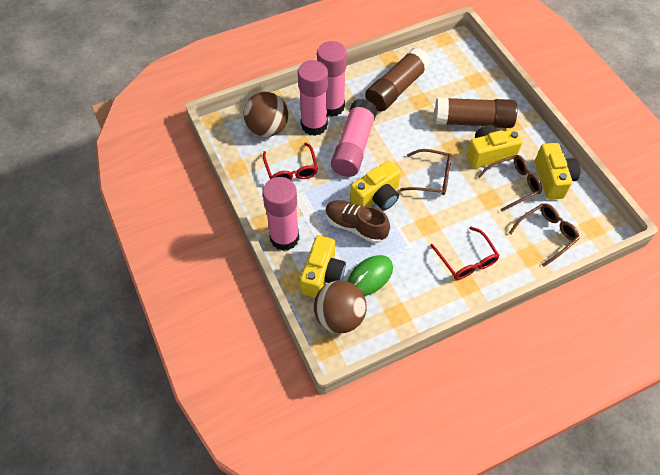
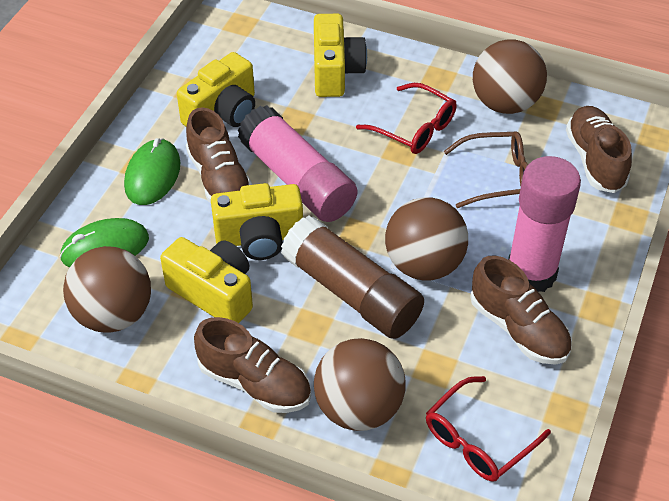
brown ball: 2 -> 4
brown glasses: 3 -> 1
brown glue stick: 2 -> 1
brown shoe: 1 -> 4
green mouse: 1 -> 2
pink glue stick: 4 -> 2

